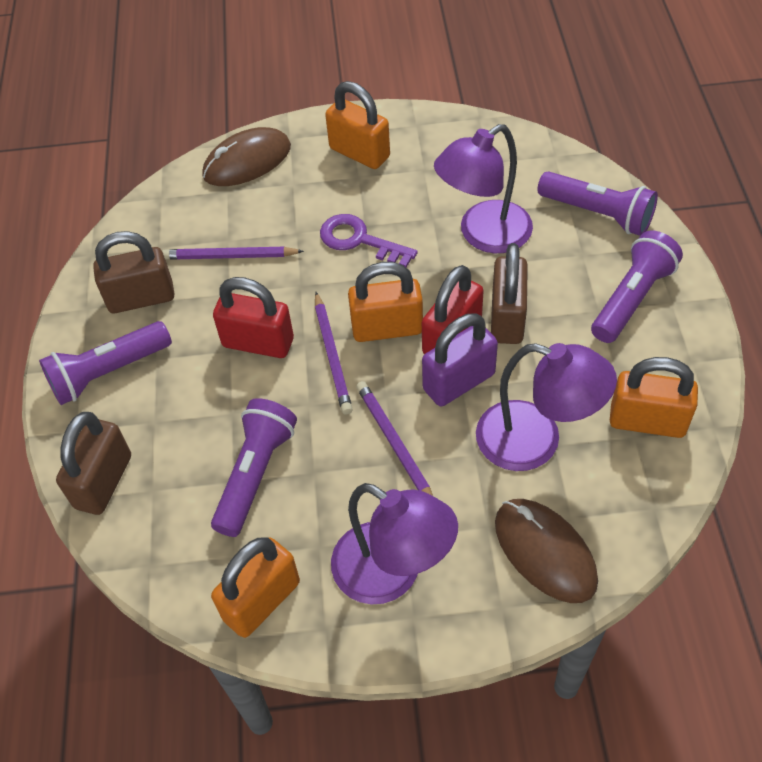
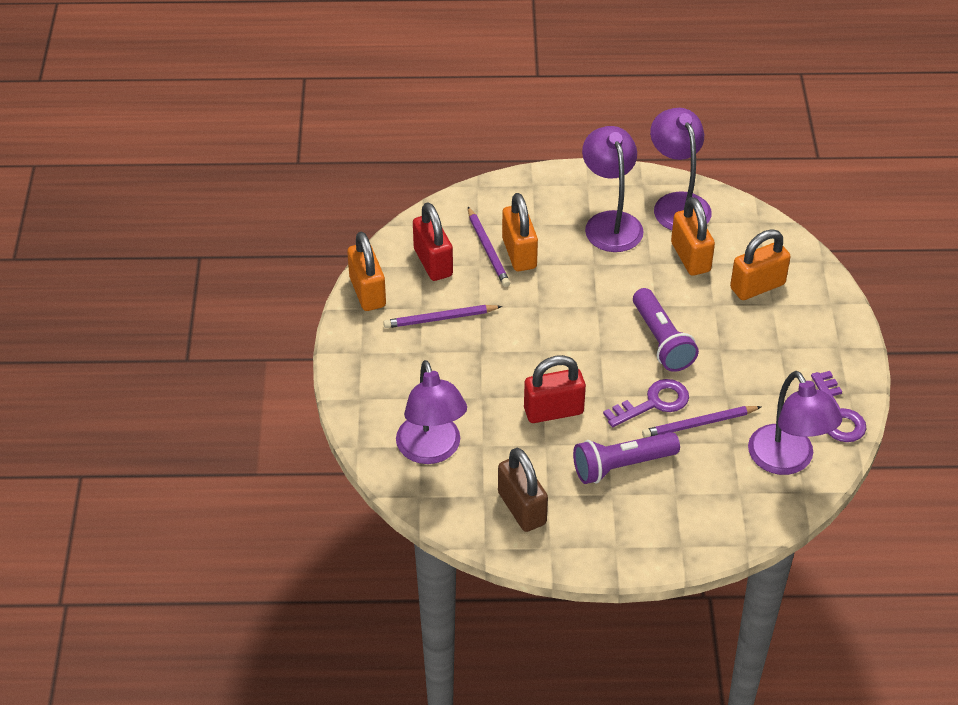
brown mouse: 2 -> 0
brown padlock: 3 -> 1
purple flashlight: 4 -> 2
purple key: 1 -> 2
purple lamp: 3 -> 4
purple padlock: 1 -> 0

